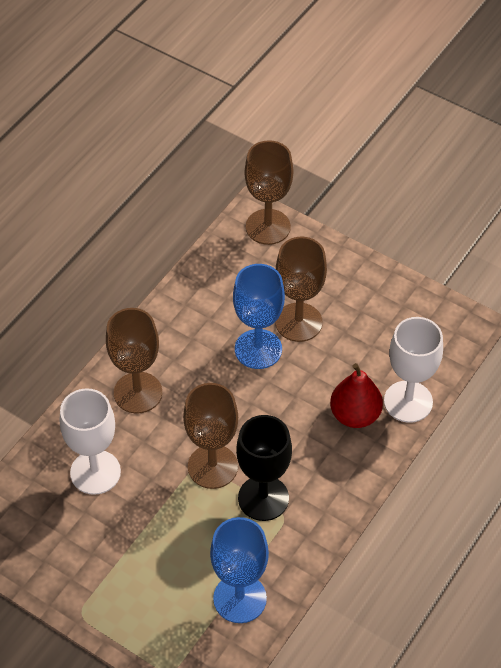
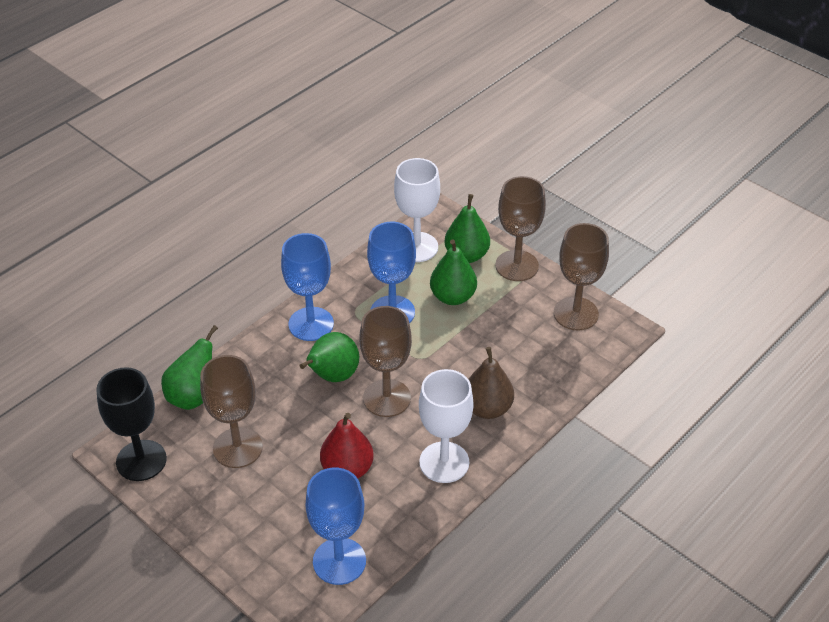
blue goblet: 2 -> 3
brown pear: 0 -> 1
green pear: 0 -> 4

